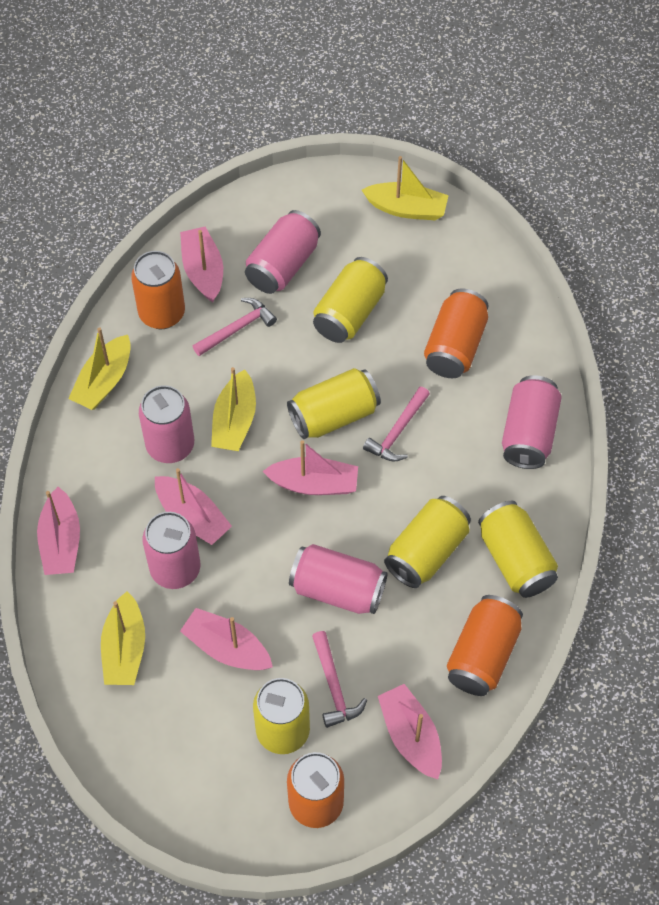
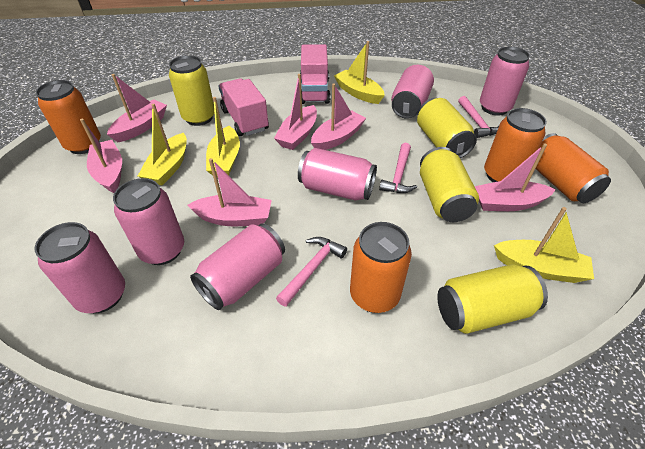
pink can: 5 -> 6
pink truck: 0 -> 2
yellow can: 5 -> 4

